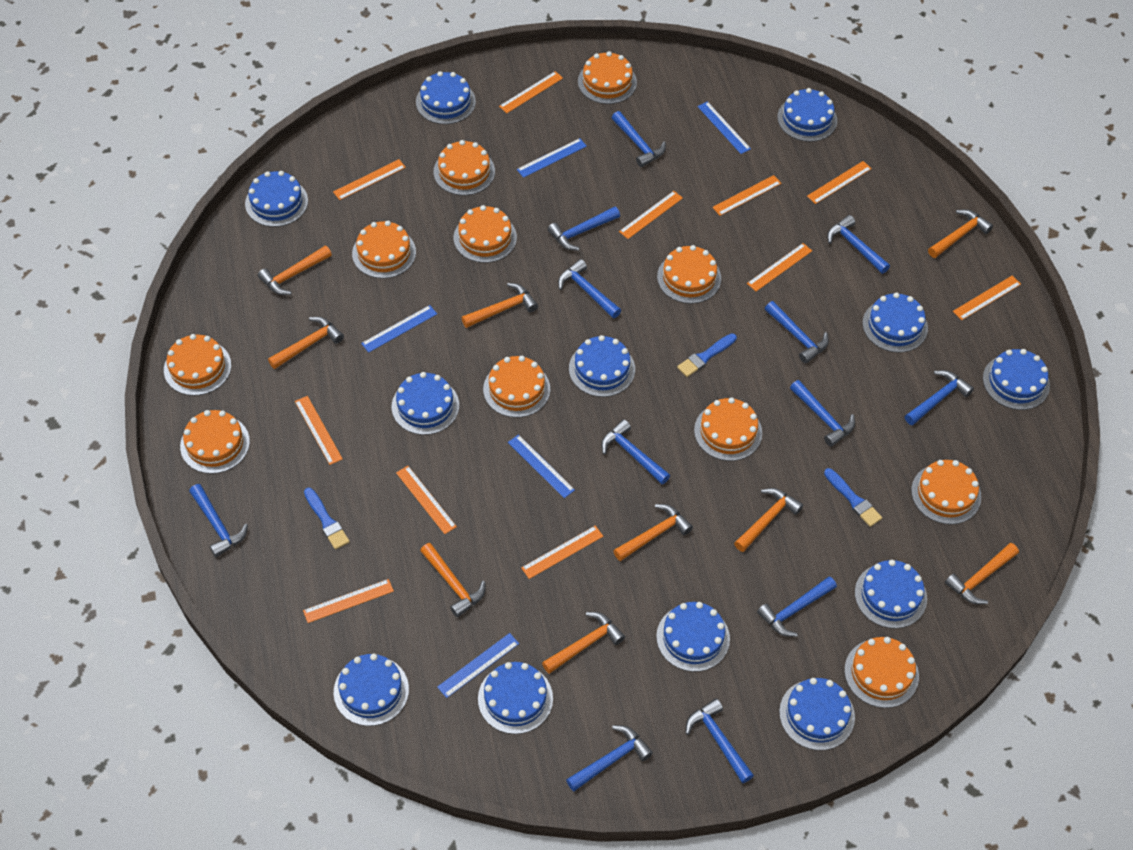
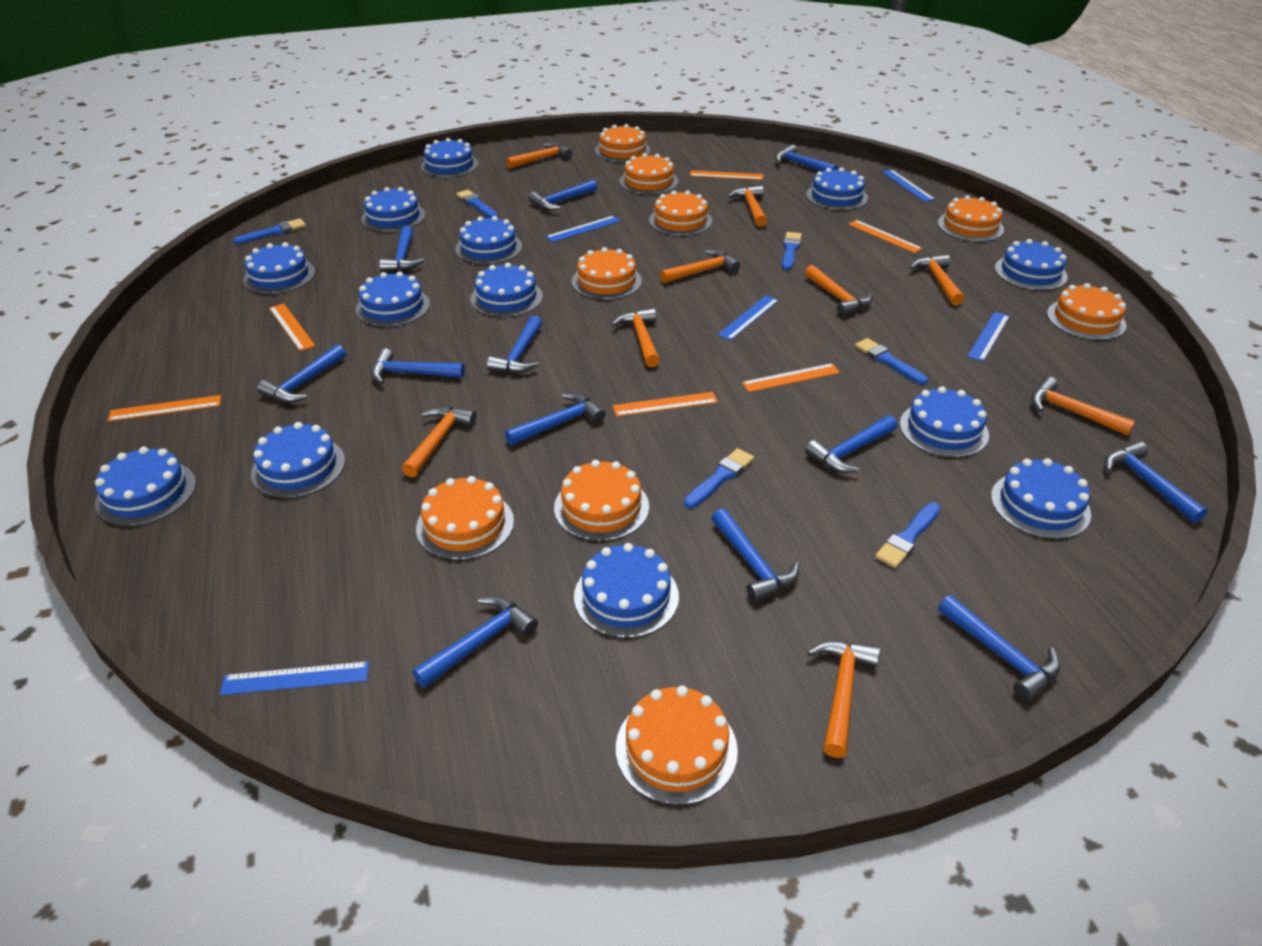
blue brush: 3 -> 6
blue cake: 12 -> 13
orange cake: 11 -> 9
orange ruler: 11 -> 6

